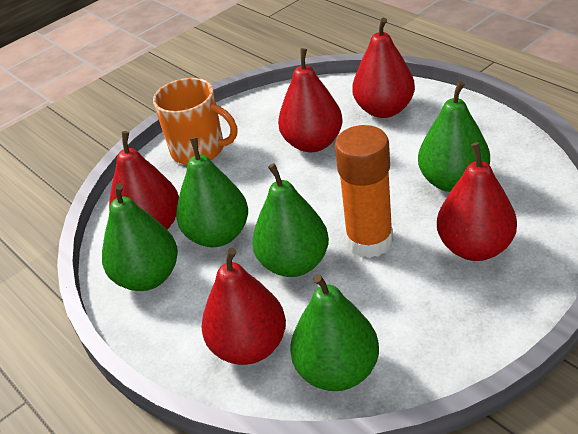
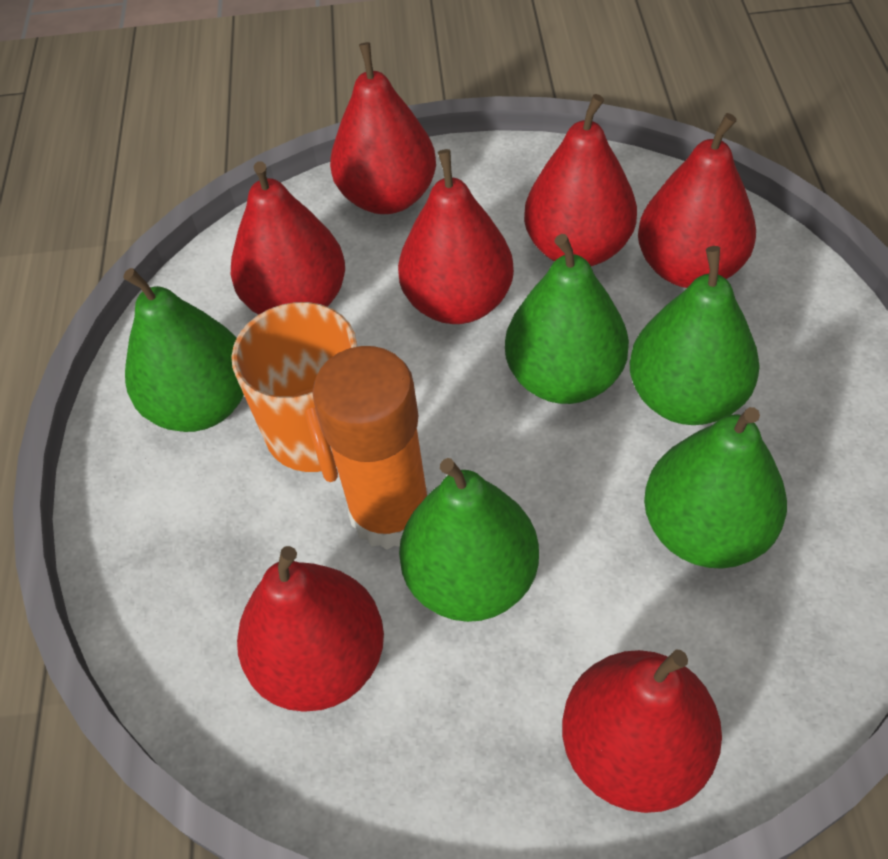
red pear: 5 -> 7

